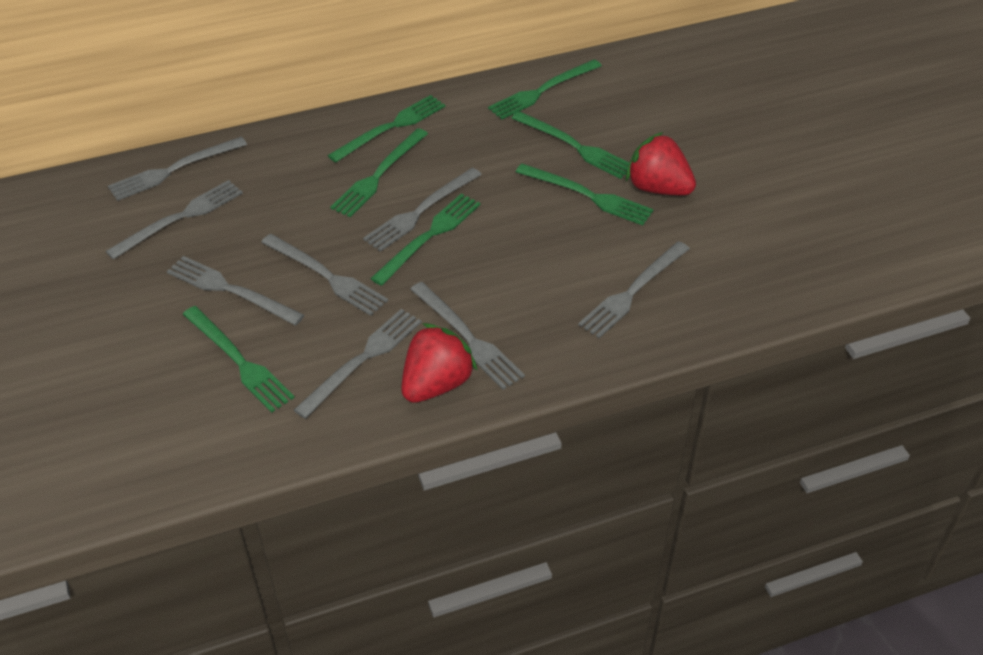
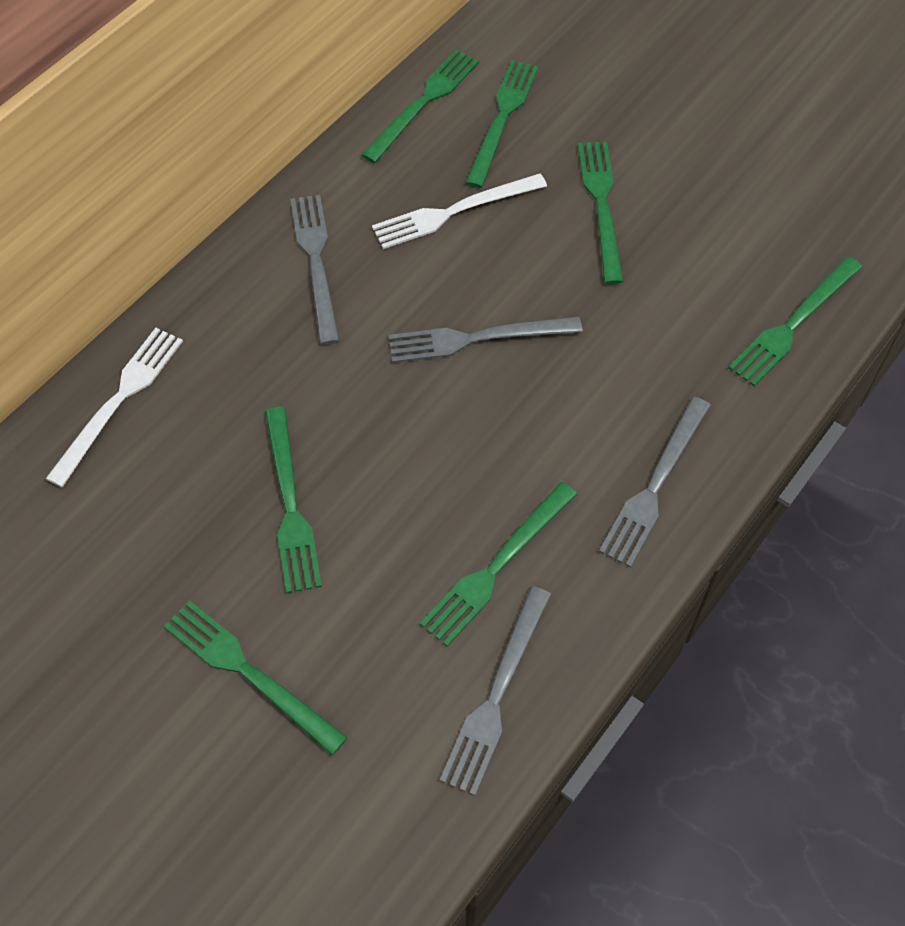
grey fork: 8 -> 4
red strawberry: 2 -> 0
white fork: 0 -> 2

